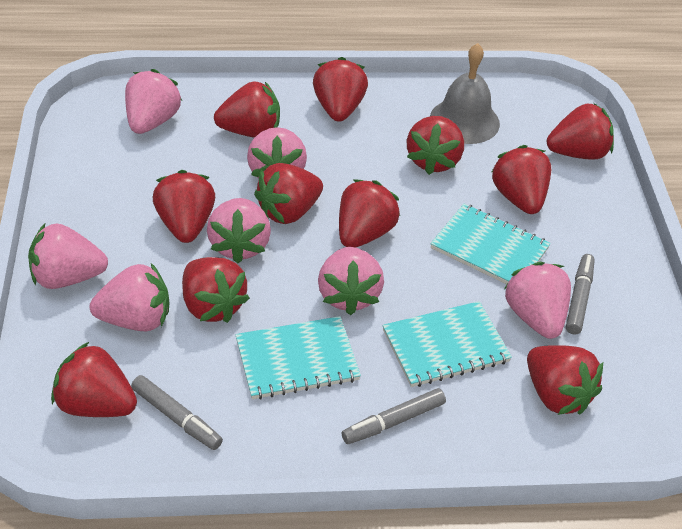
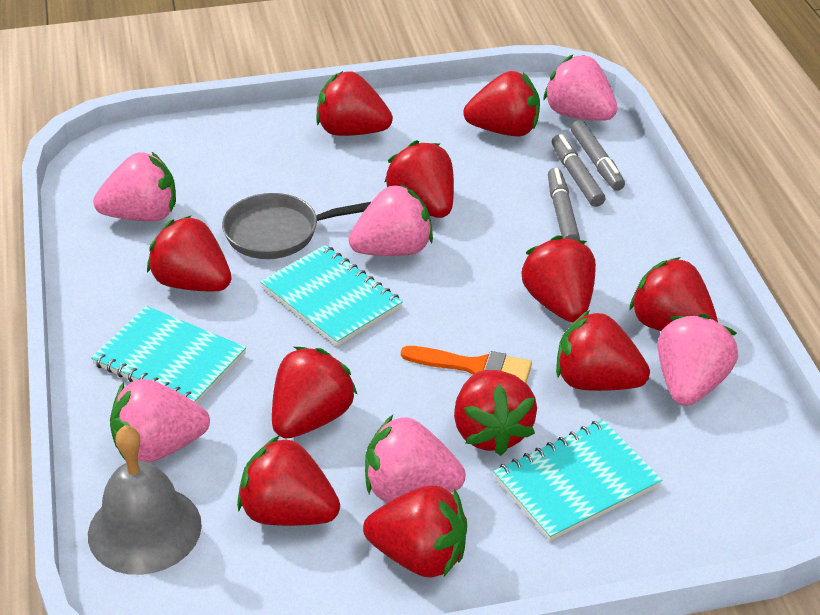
grey pan: 0 -> 1
orange brush: 0 -> 1
pink strawberry: 7 -> 6

